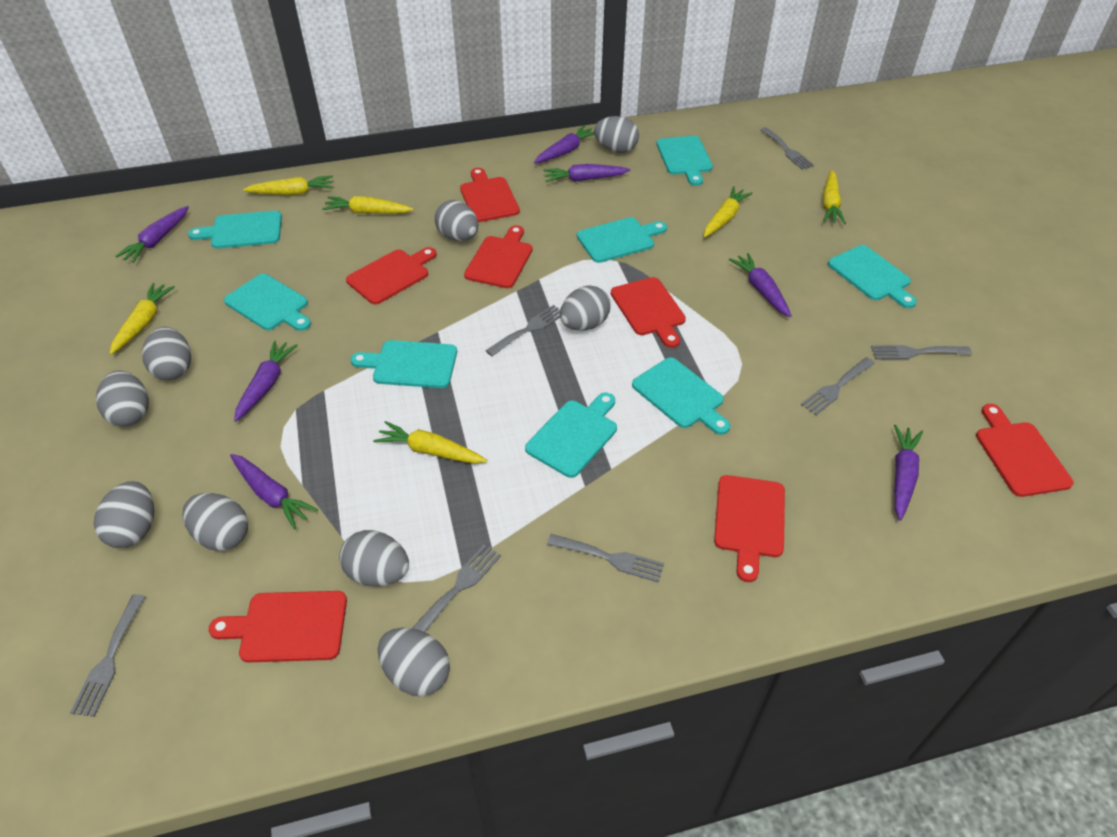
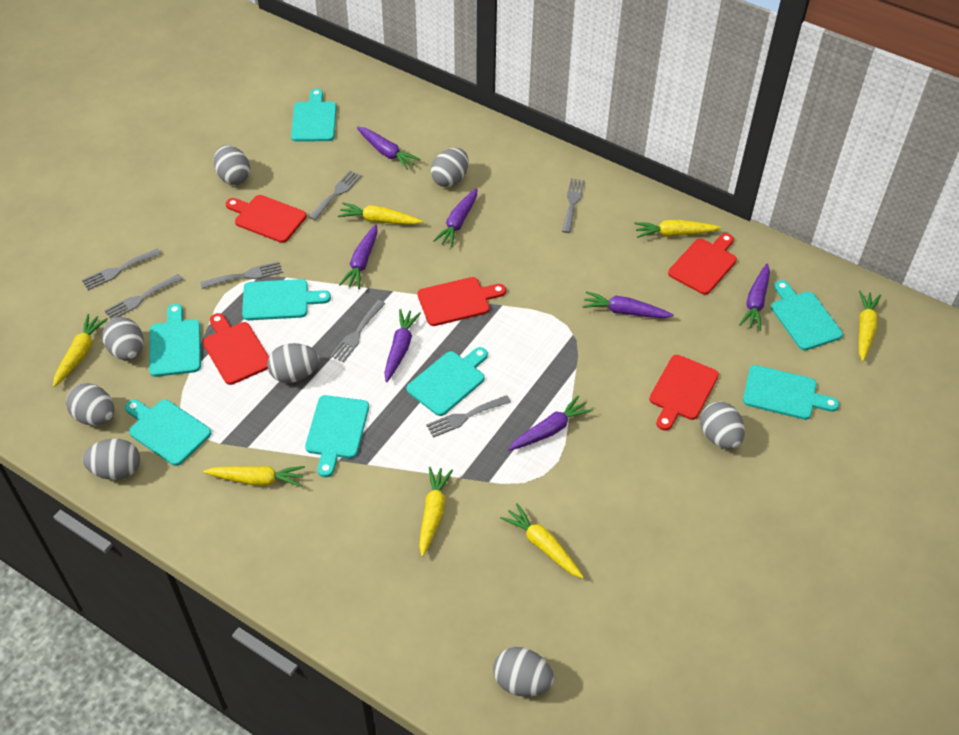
grey egg: 9 -> 8
red cutting board: 7 -> 5
yellow carrot: 6 -> 7

